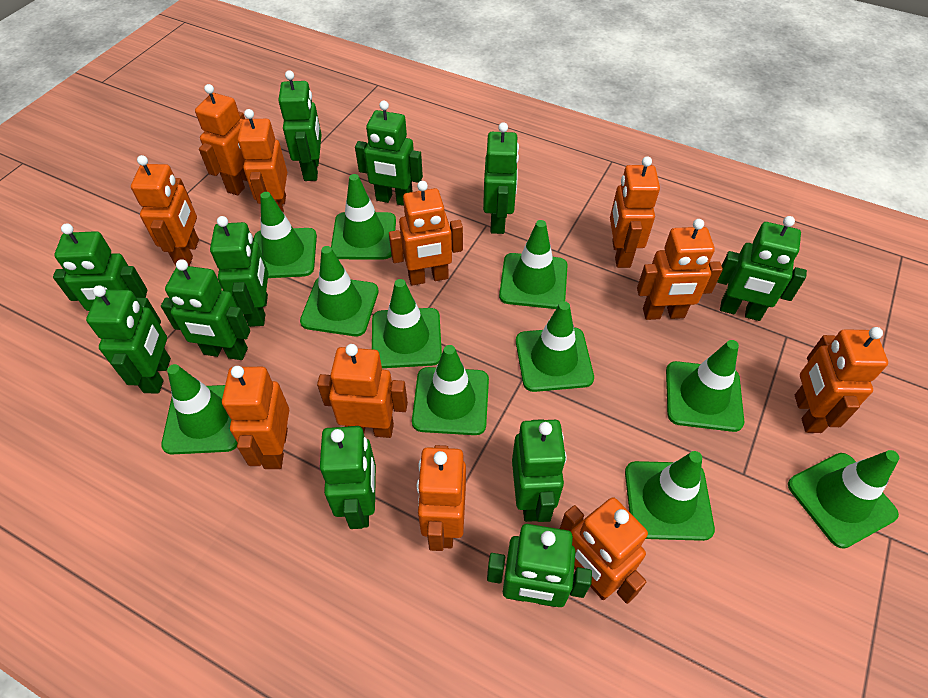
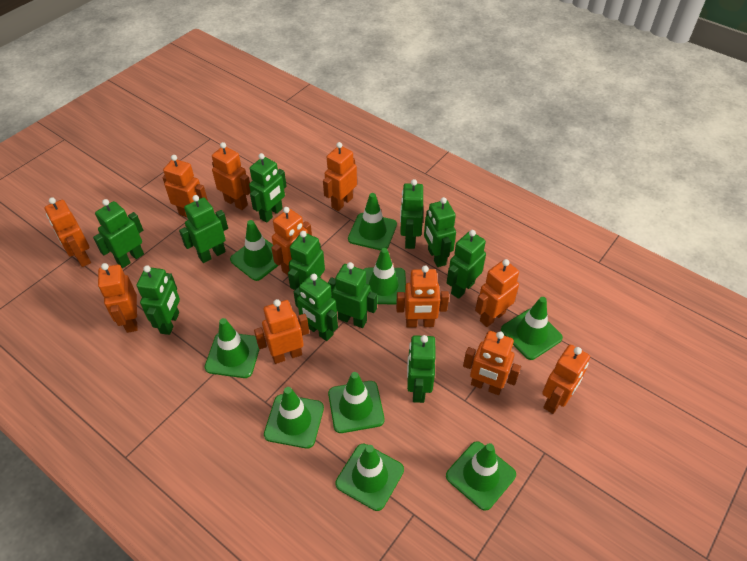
green traffic cone: 11 -> 9

